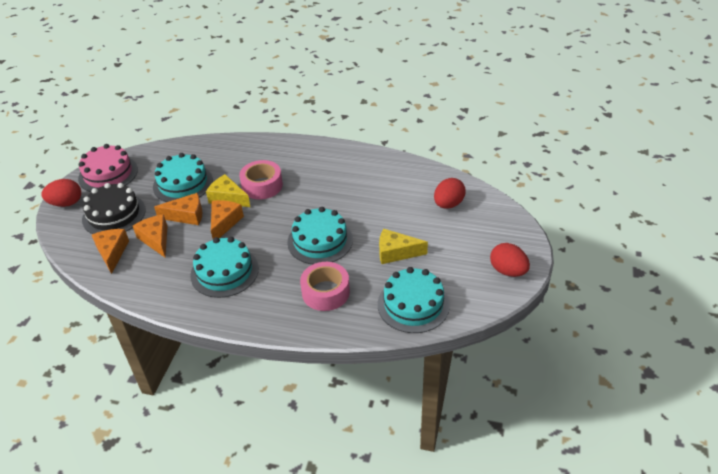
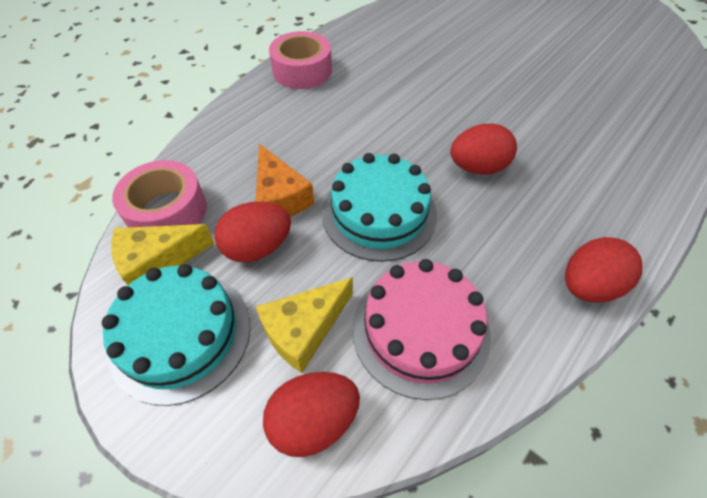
black cake: 1 -> 0
orange cheese: 4 -> 1
red egg: 3 -> 4
turquoise cake: 4 -> 2

